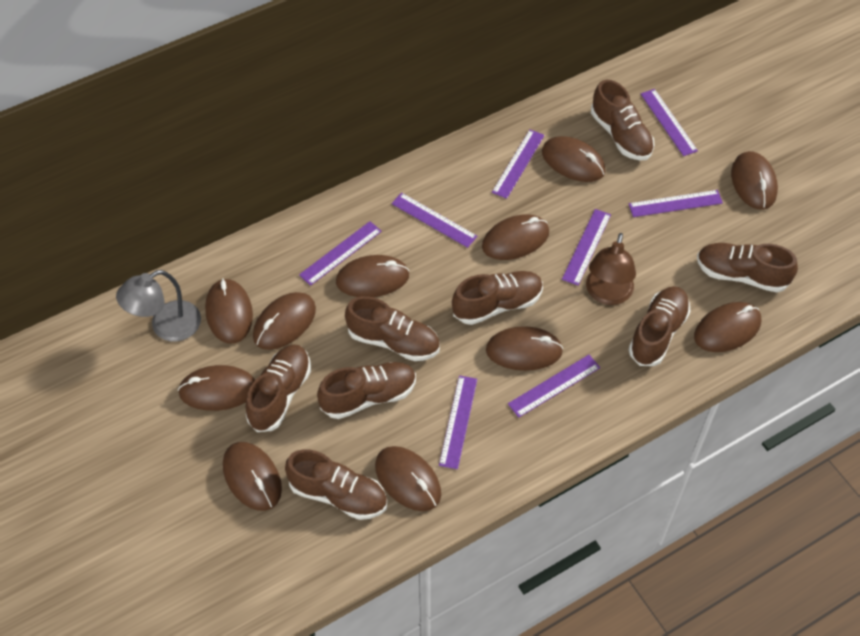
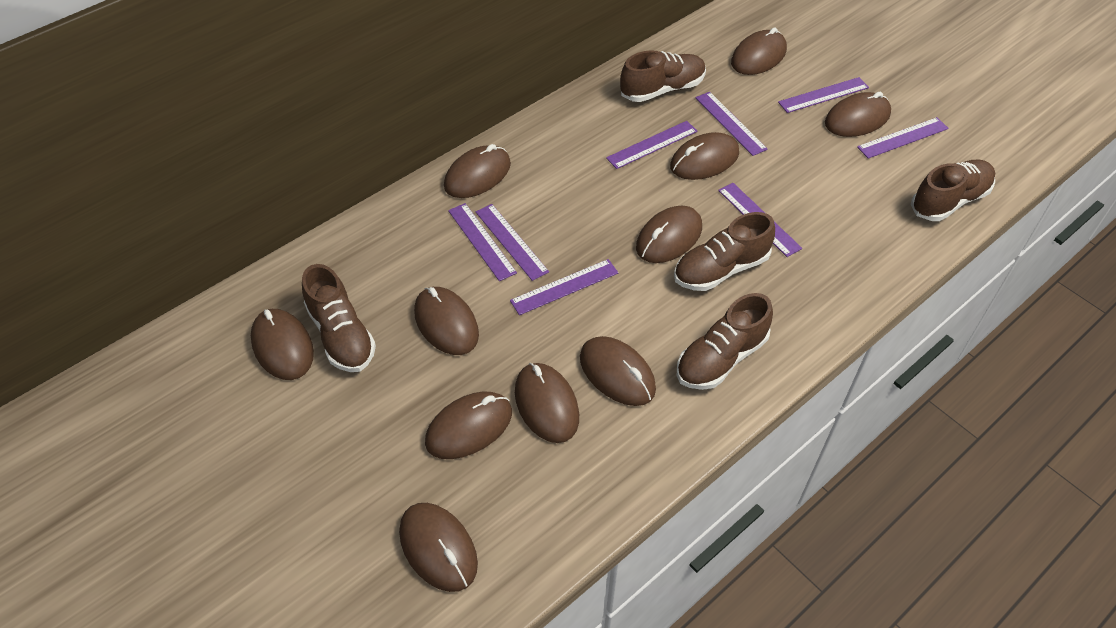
brown lamp: 1 -> 0
brown shoe: 8 -> 5
grey lamp: 1 -> 0

